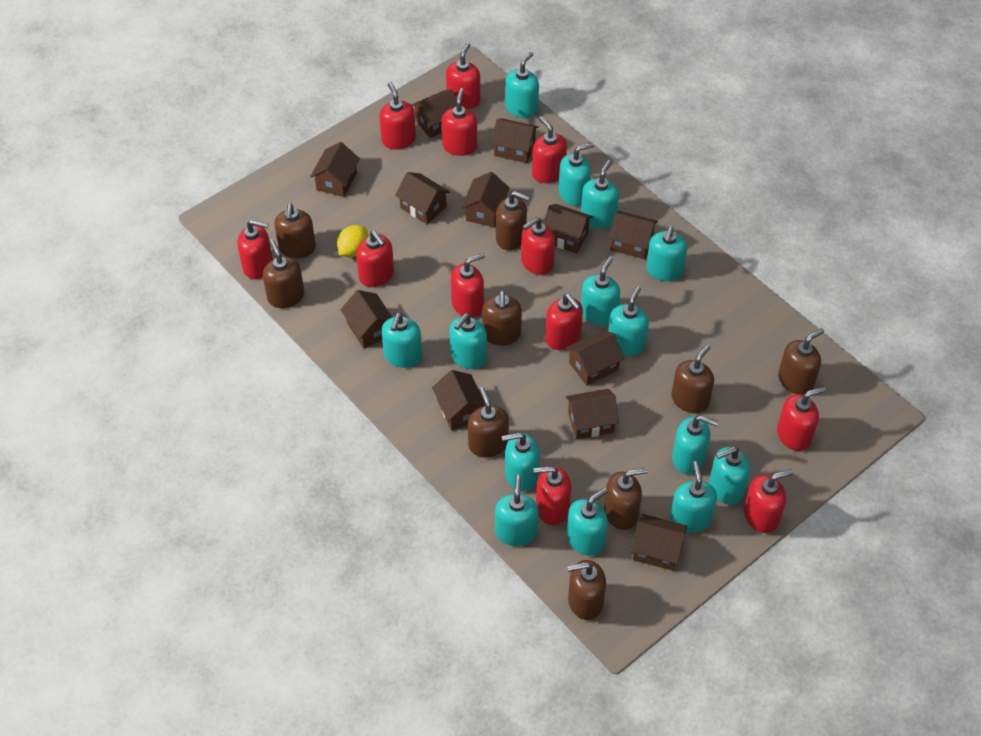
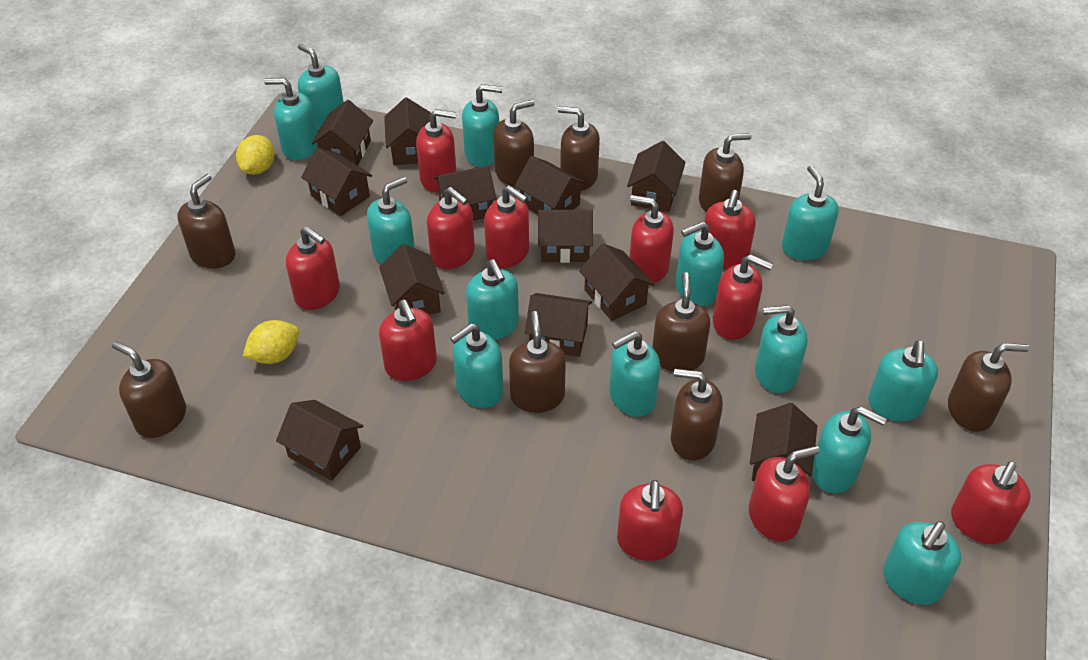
red soap dispenser: 12 -> 11
turquoise soap dispenser: 14 -> 13
yellow lemon: 1 -> 2

